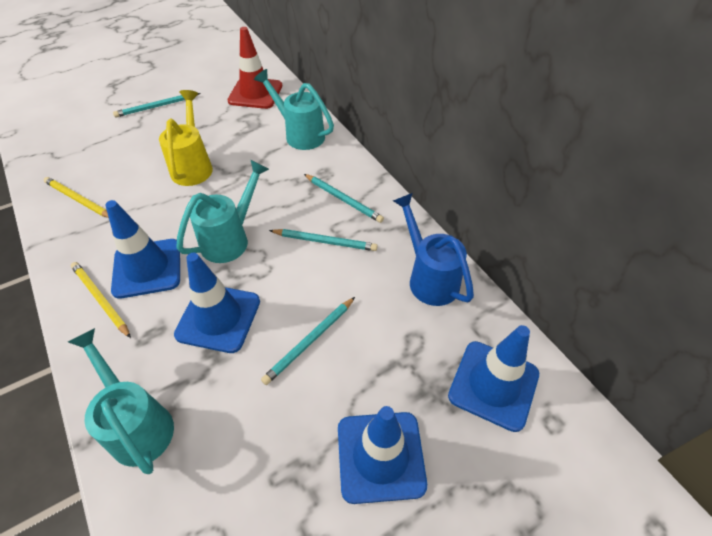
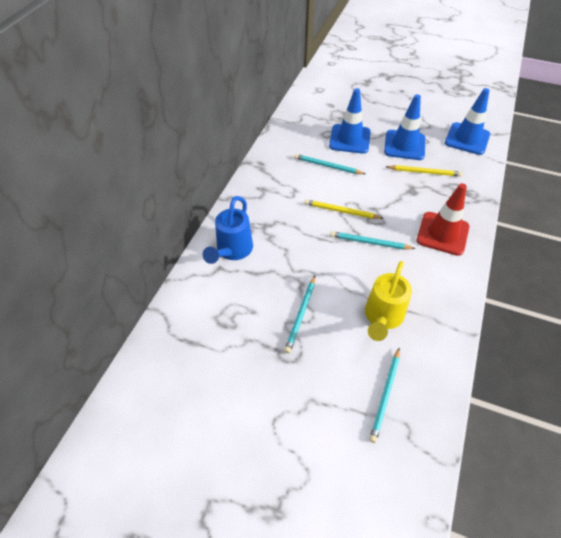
blue traffic cone: 4 -> 3
turquoise watering can: 3 -> 0

